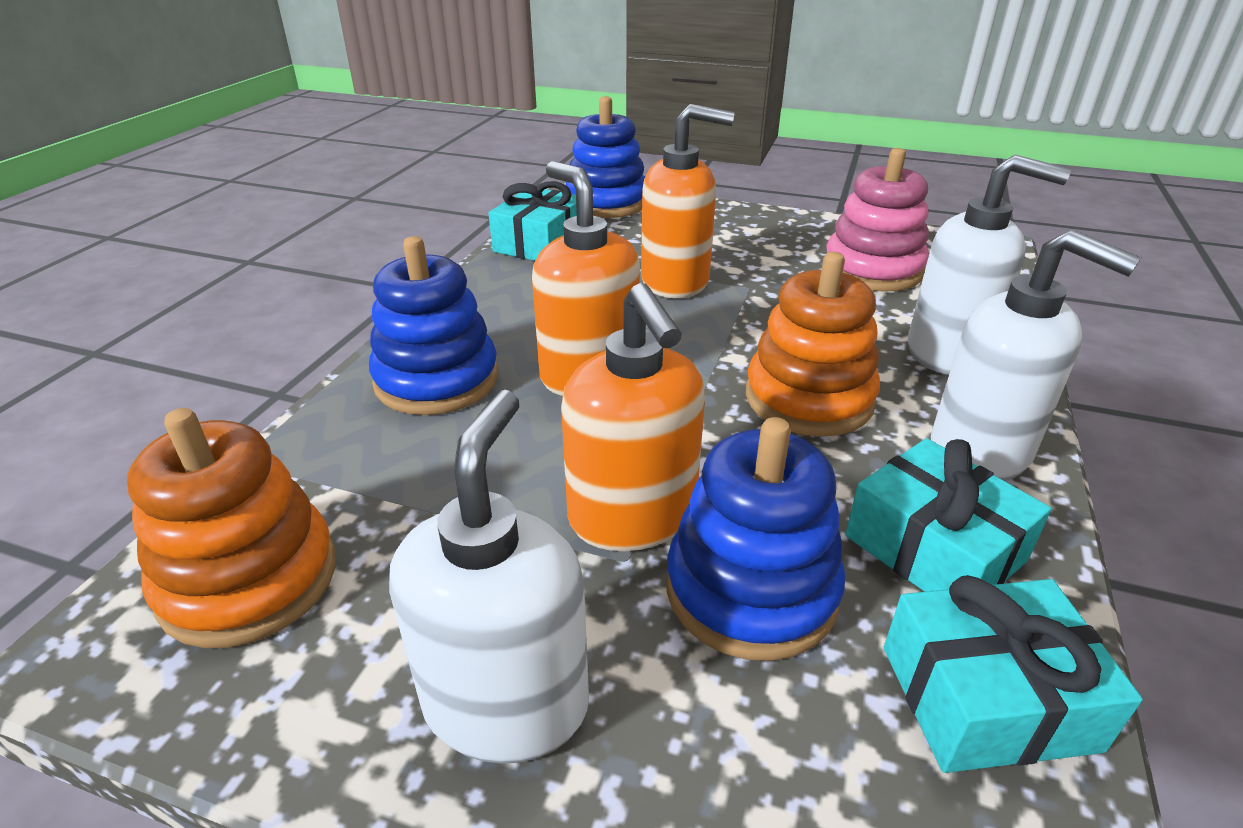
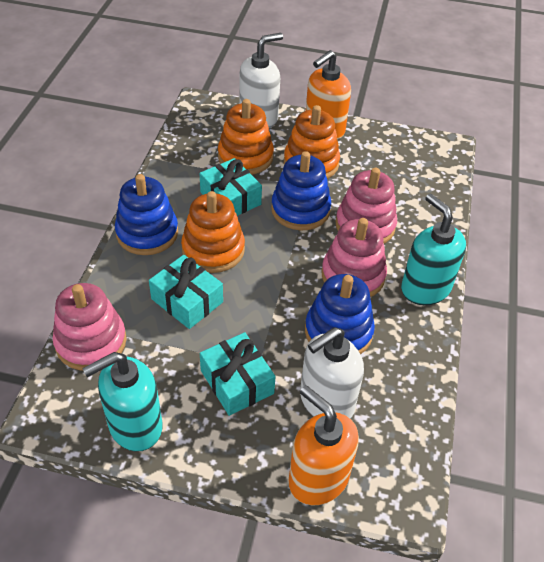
orange soap dispenser: 3 -> 2
orange stacking toy: 2 -> 3
pink stacking toy: 1 -> 3
turquoise soap dispenser: 0 -> 2
white soap dispenser: 3 -> 2

